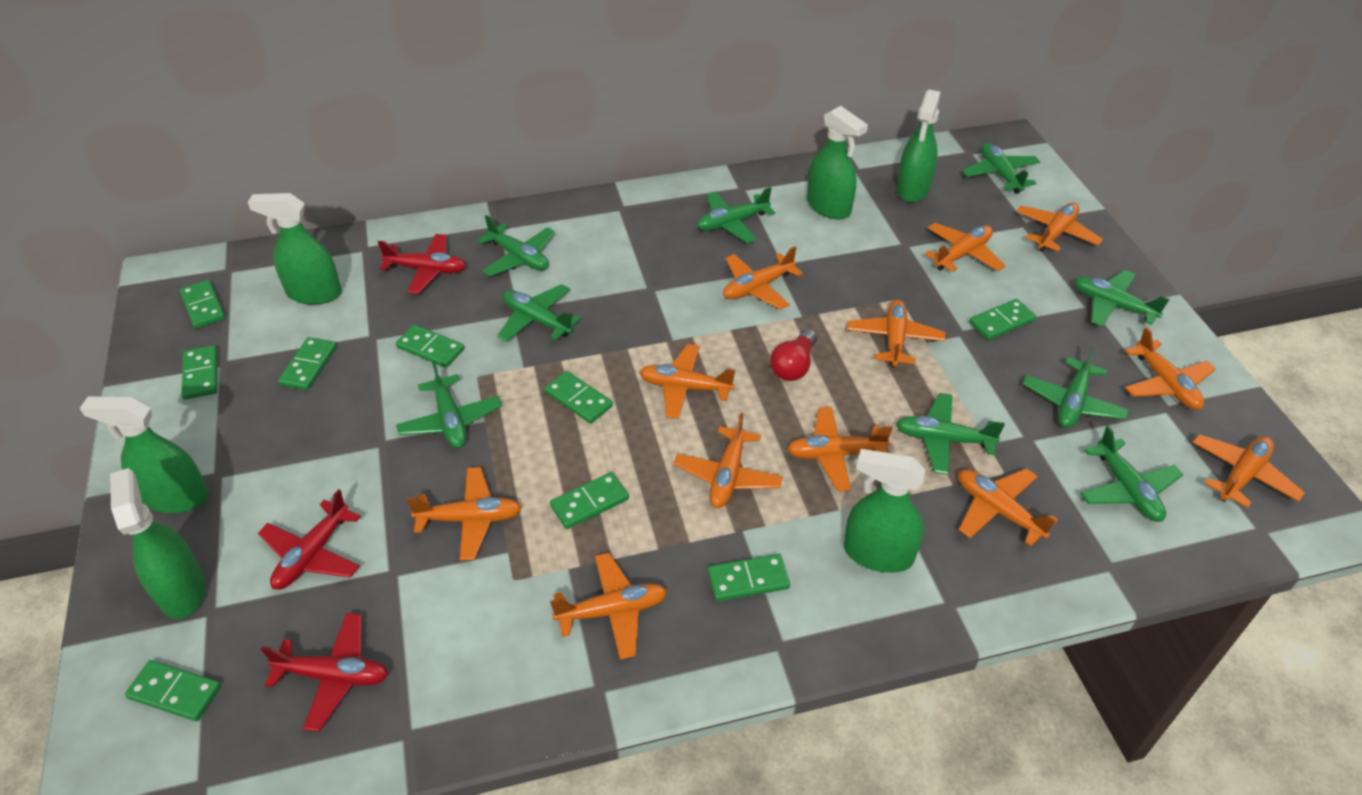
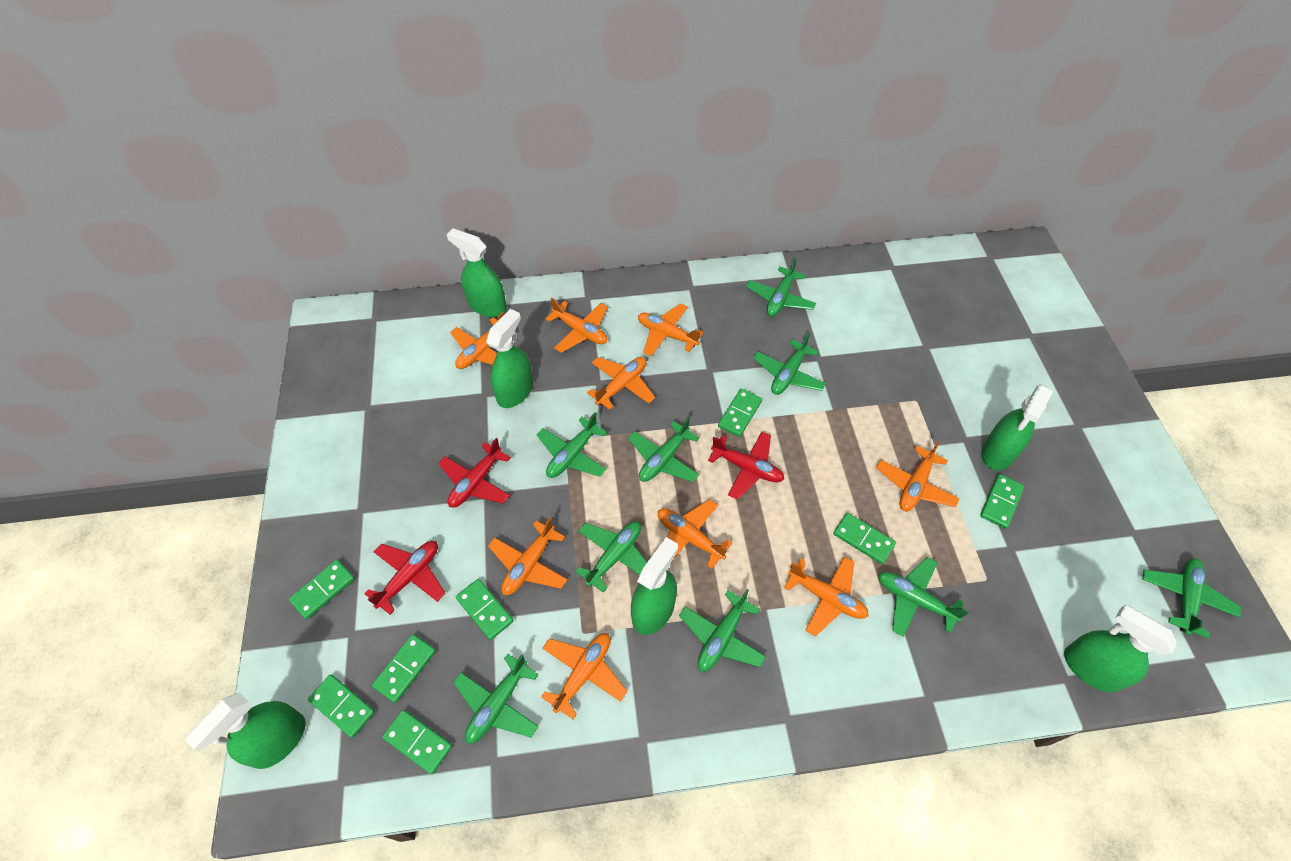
green domino: 9 -> 8
orange plane: 12 -> 9
red light bulb: 1 -> 0

